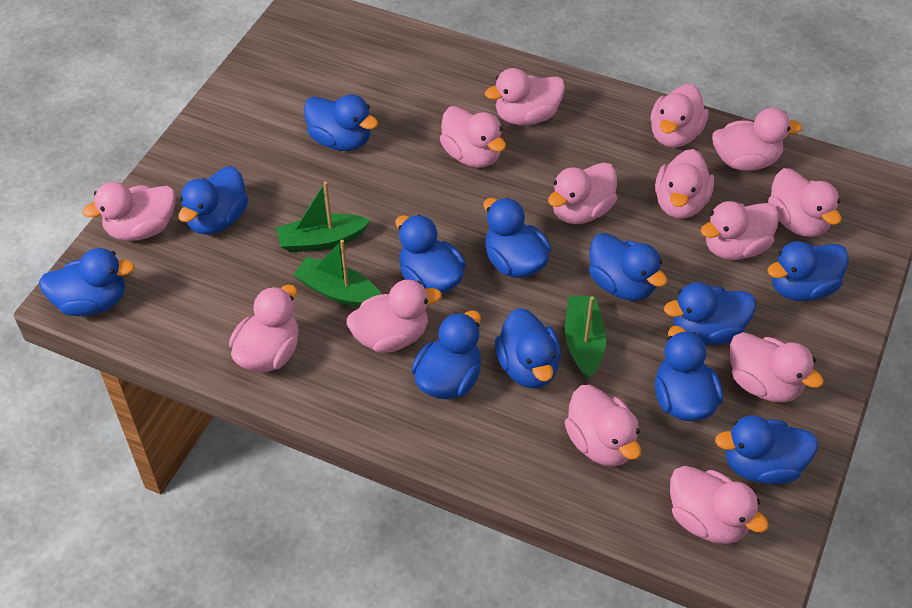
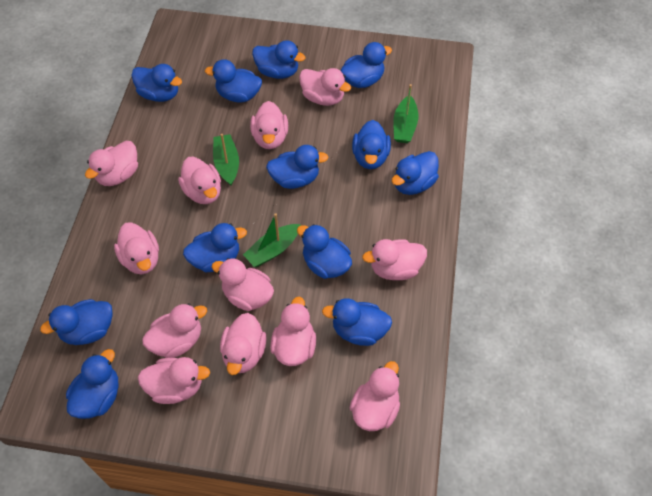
pink duck: 14 -> 12

